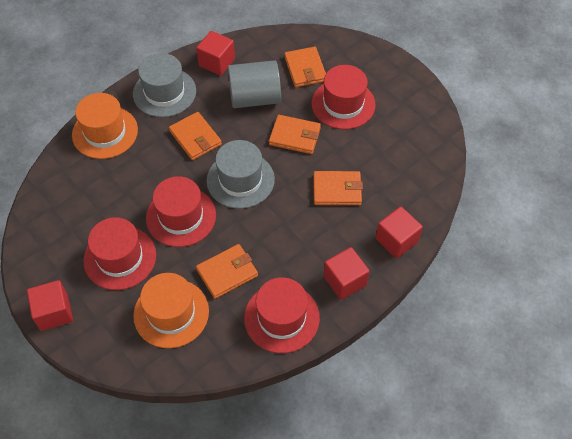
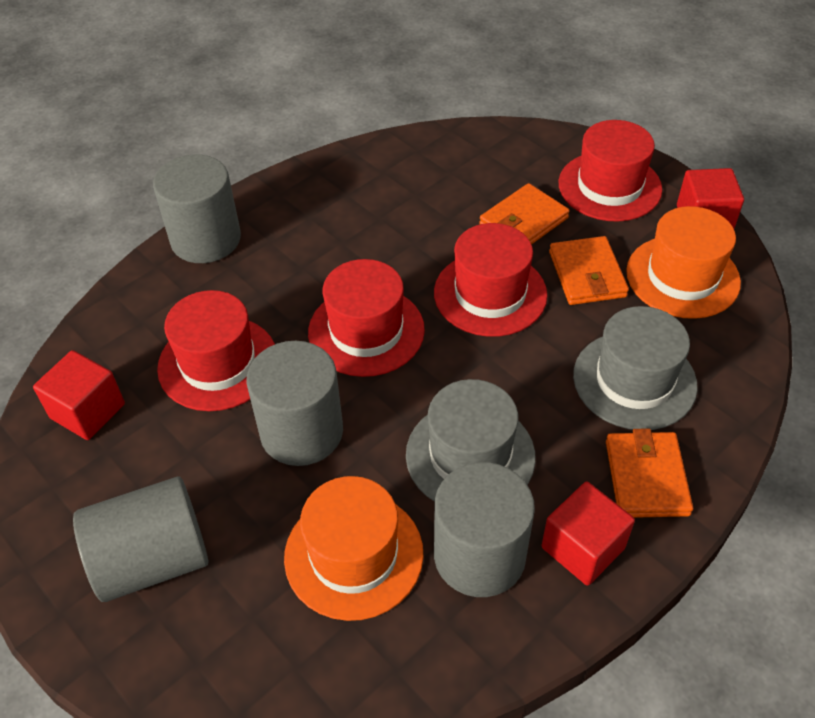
grey cylinder: 1 -> 4
orange wallet: 5 -> 3
red cube: 4 -> 3

